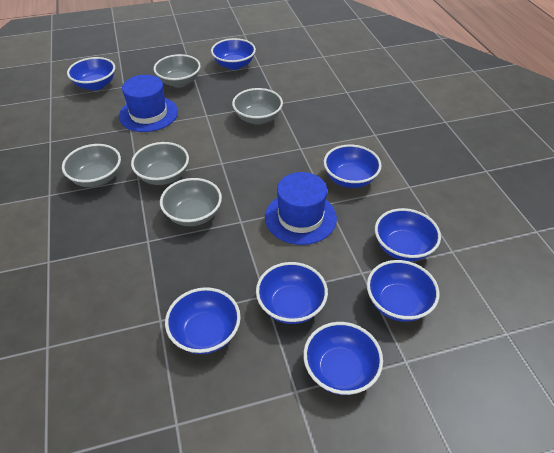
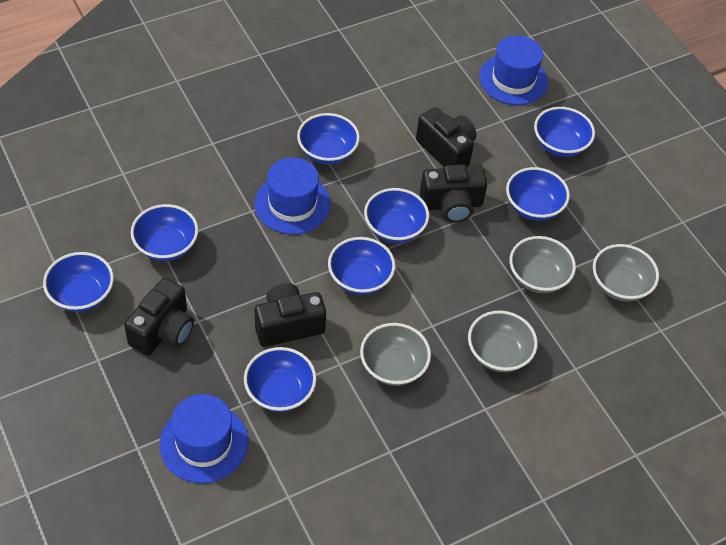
black camera: 0 -> 4
blue hat: 2 -> 3
grey bowl: 5 -> 4

